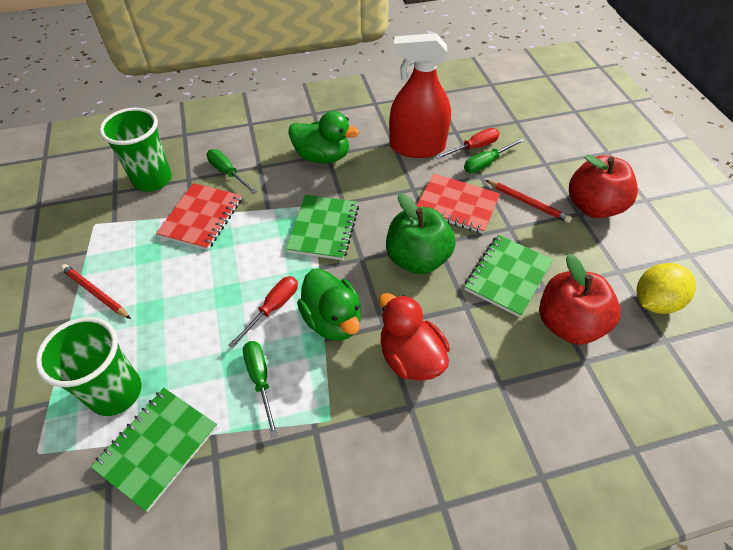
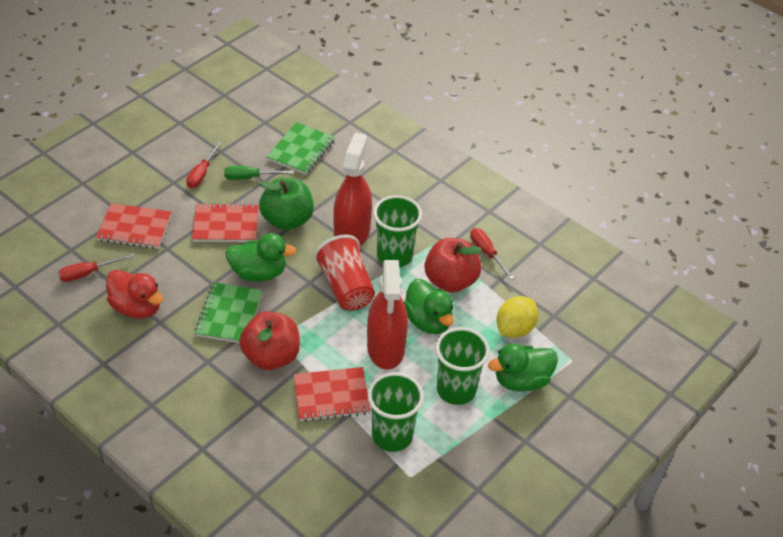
green cup: 2 -> 3
green duck: 2 -> 3
green notebook: 3 -> 2
green screwdriver: 3 -> 1
red cup: 0 -> 1
red notebook: 2 -> 3
red pencil: 2 -> 0
red screwdriver: 2 -> 3
red spray bottle: 1 -> 2

